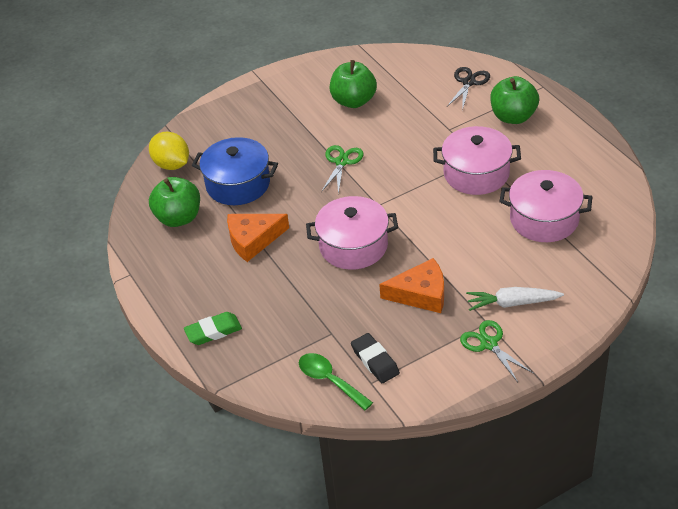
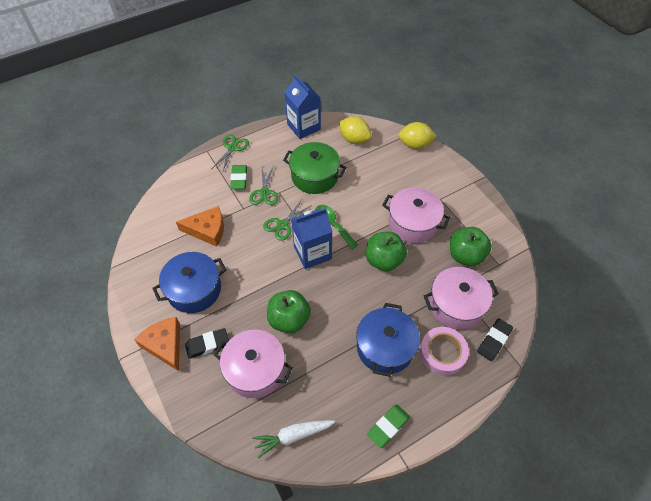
black eraser: 1 -> 2
black scissors: 1 -> 0
blue carton: 0 -> 2
blue pot: 1 -> 2
green eraser: 1 -> 2
green pot: 0 -> 1
green scissors: 2 -> 3
pink tape: 0 -> 1
yellow lemon: 1 -> 2

